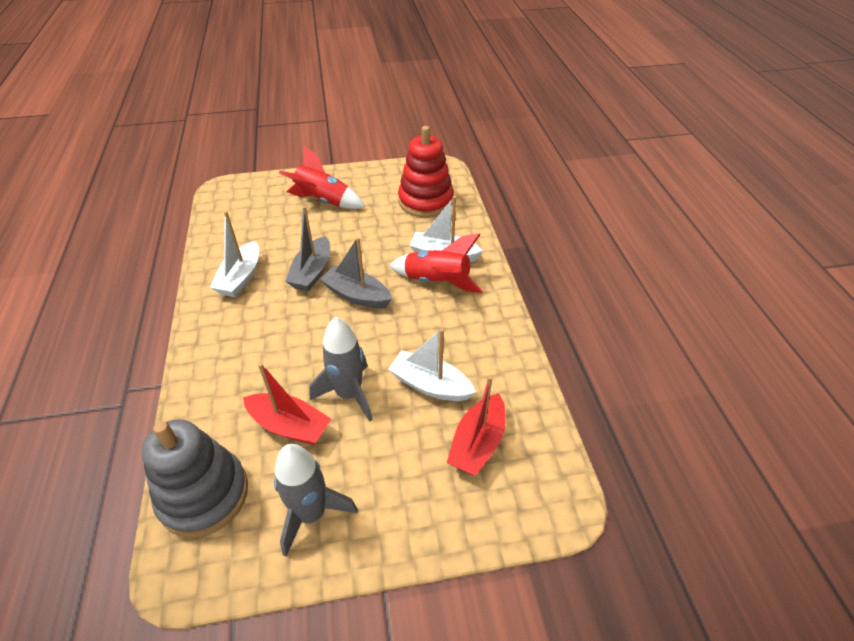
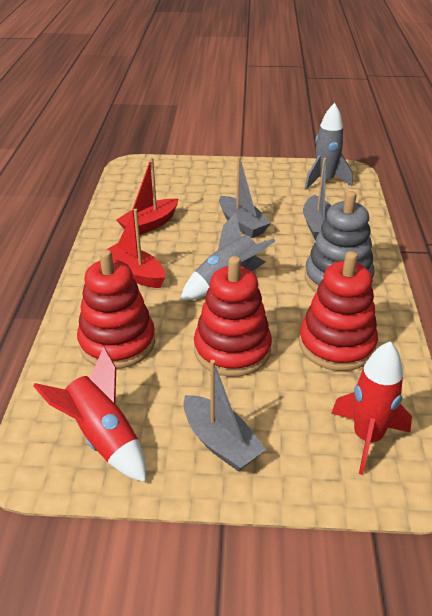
grey boat: 2 -> 3
red stacking toy: 1 -> 3
white boat: 3 -> 0

